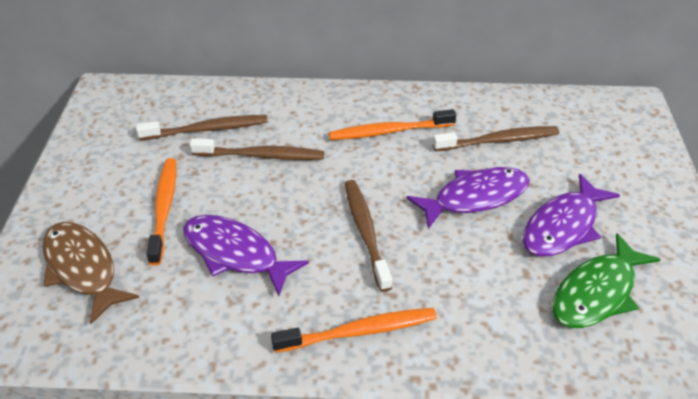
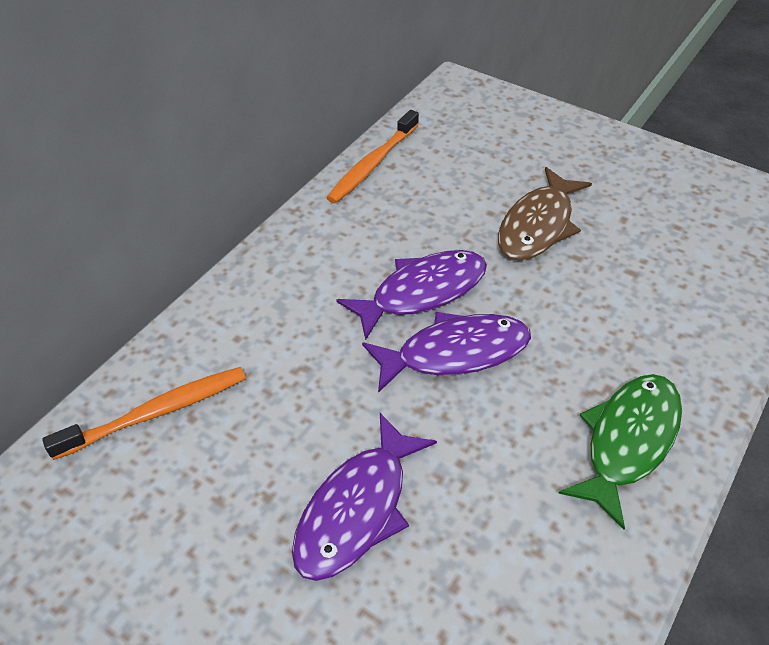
brown toothbrush: 4 -> 0
orange toothbrush: 3 -> 2

